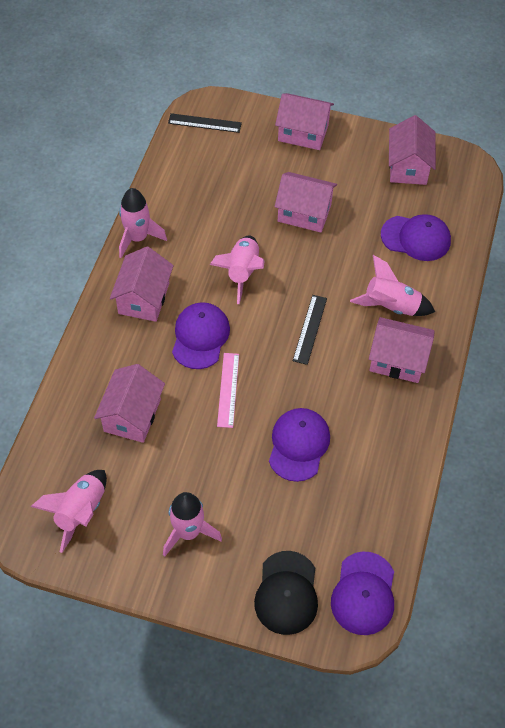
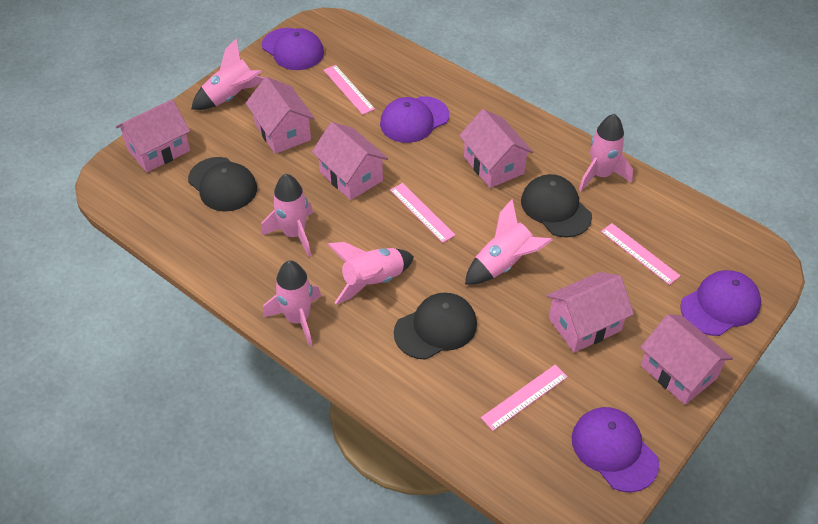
black cap: 1 -> 3
black ruler: 2 -> 0
pink rocket: 5 -> 6
pink ruler: 1 -> 4

